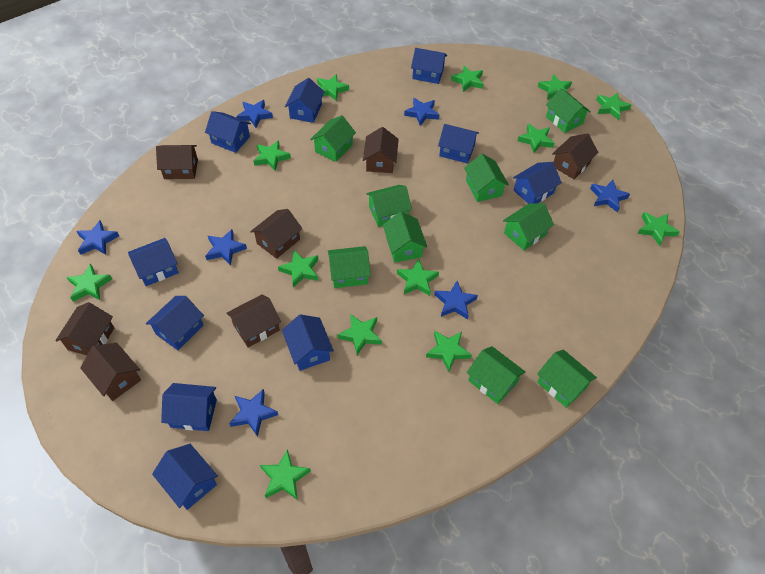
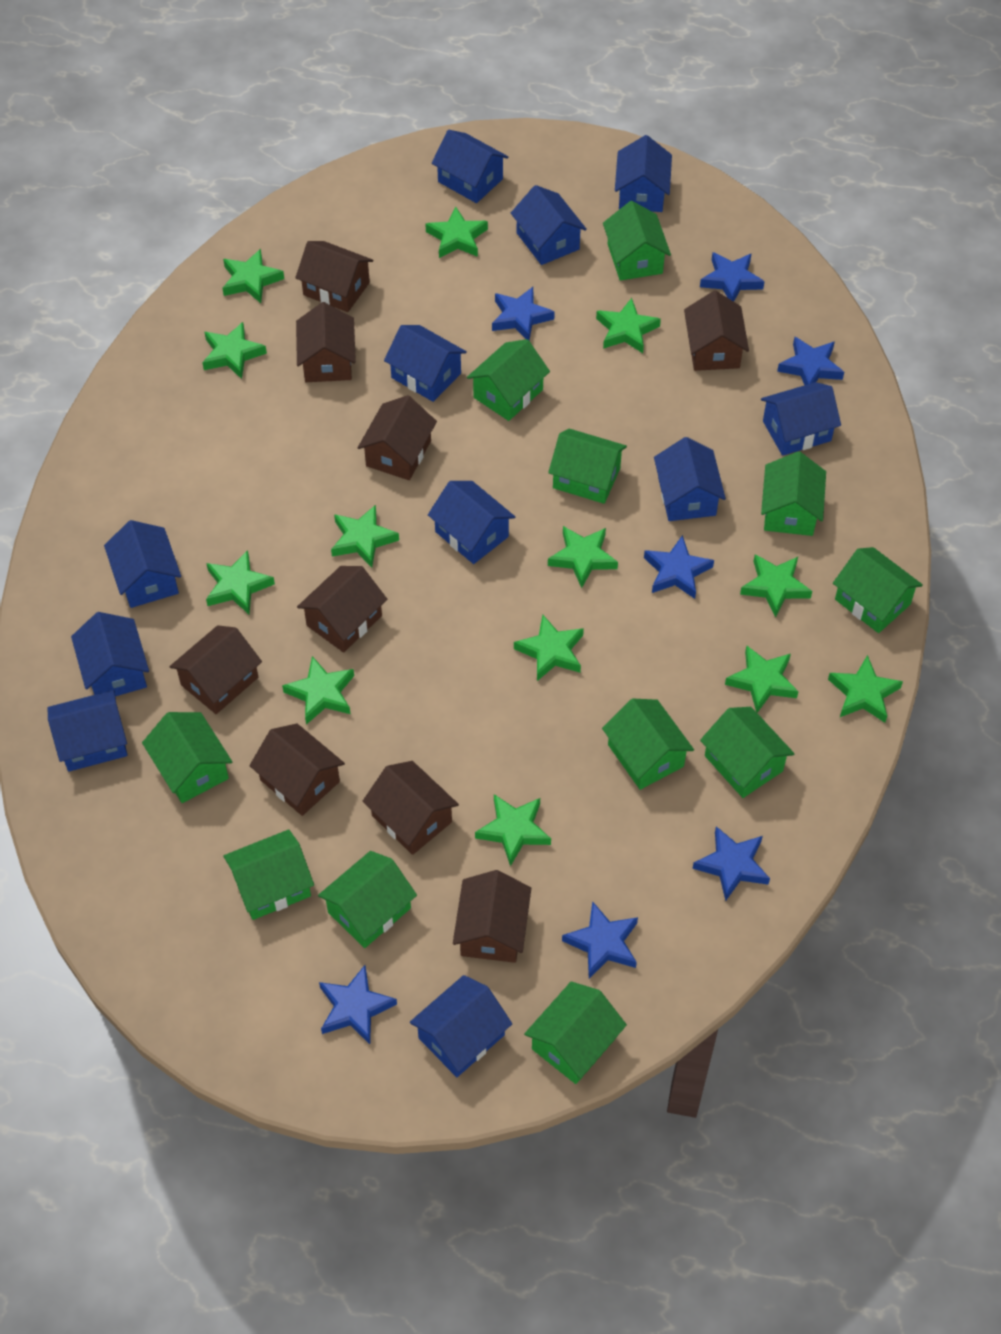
blue house: 10 -> 11
brown house: 7 -> 9
green house: 9 -> 11

